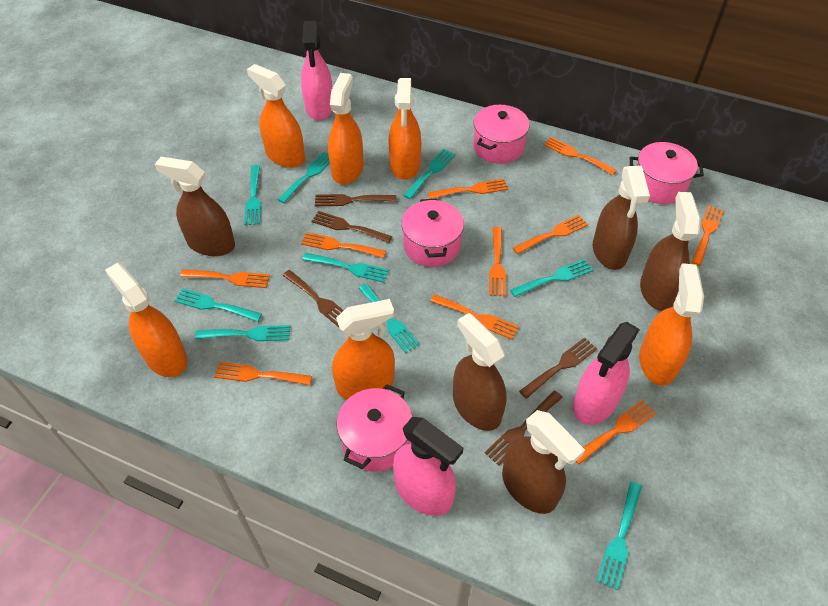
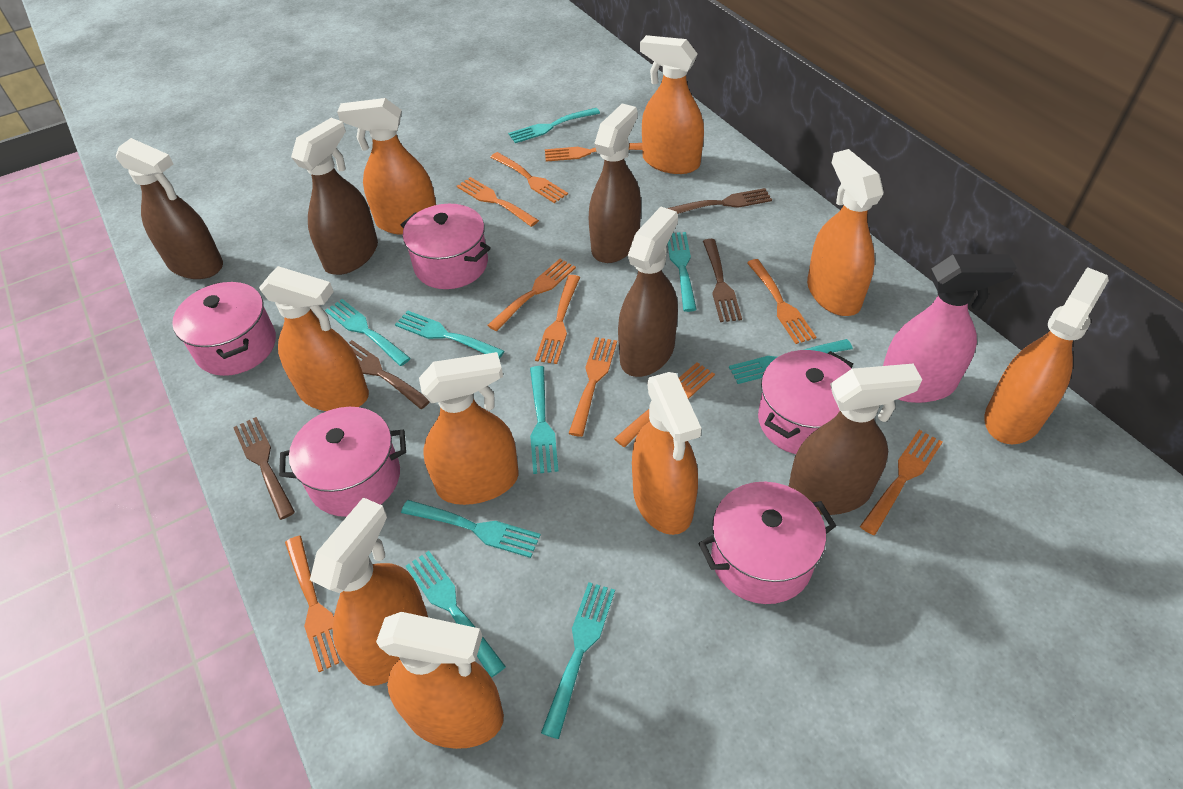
brown fork: 5 -> 4
orange spray bottle: 6 -> 9
pink pot: 4 -> 5
pink spray bottle: 3 -> 1

